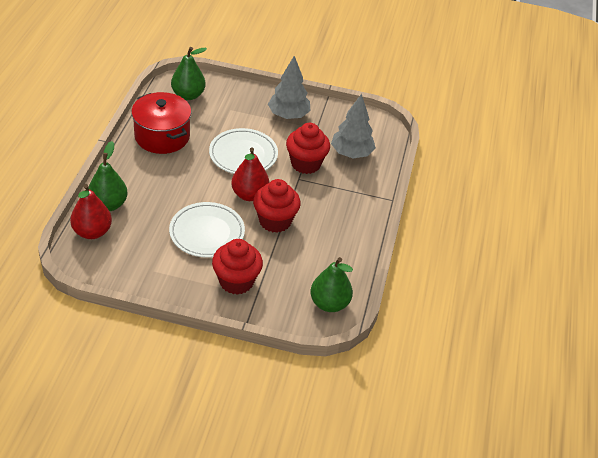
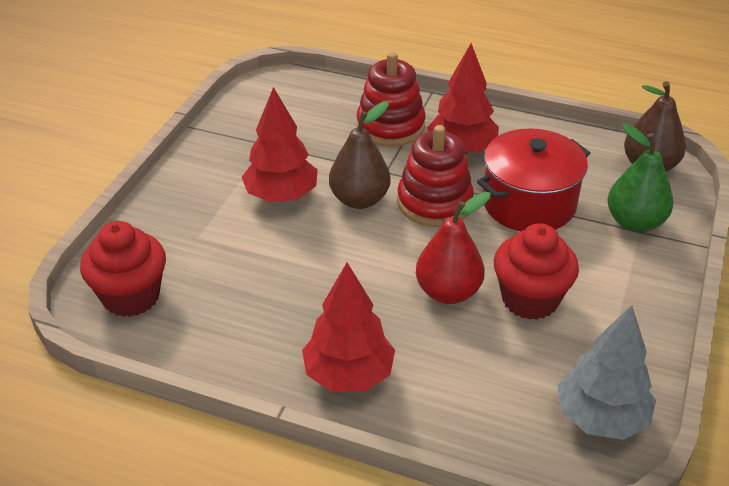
brown pear: 0 -> 2
green pear: 3 -> 1
grey tree: 2 -> 1
red cupcake: 3 -> 2
red pear: 2 -> 1
red stacking toy: 0 -> 2
red tree: 0 -> 3
white plate: 2 -> 0

